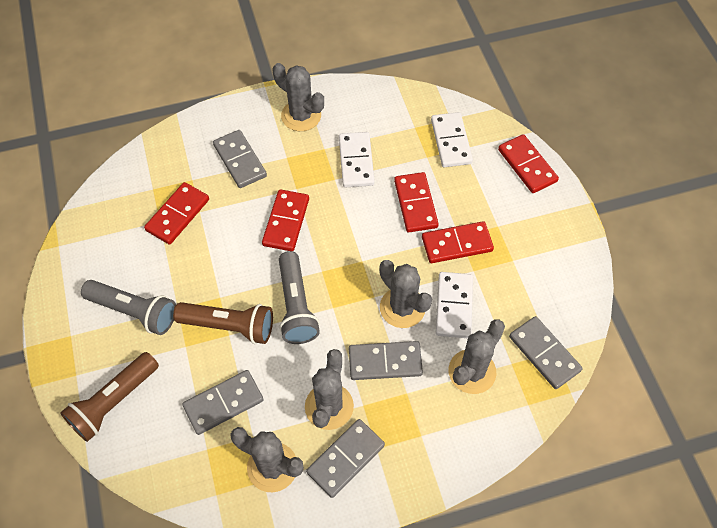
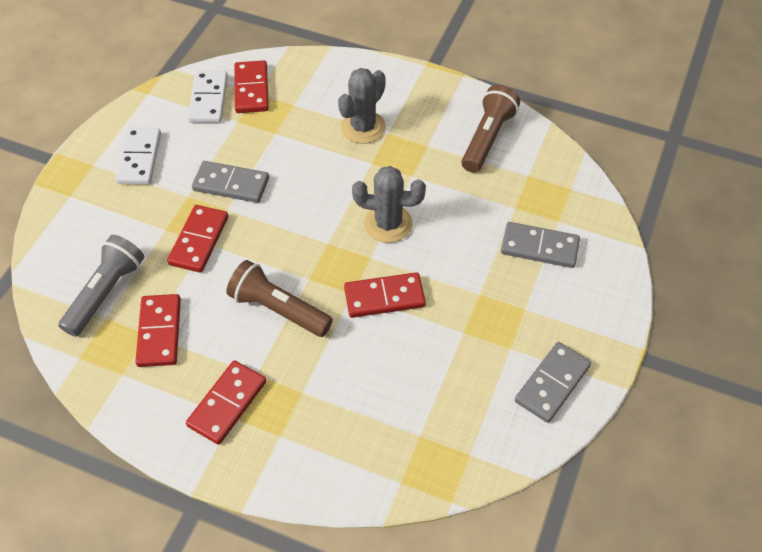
grey cactus: 5 -> 2
grey domino: 5 -> 3
grey flashlight: 2 -> 1
white domino: 3 -> 2

